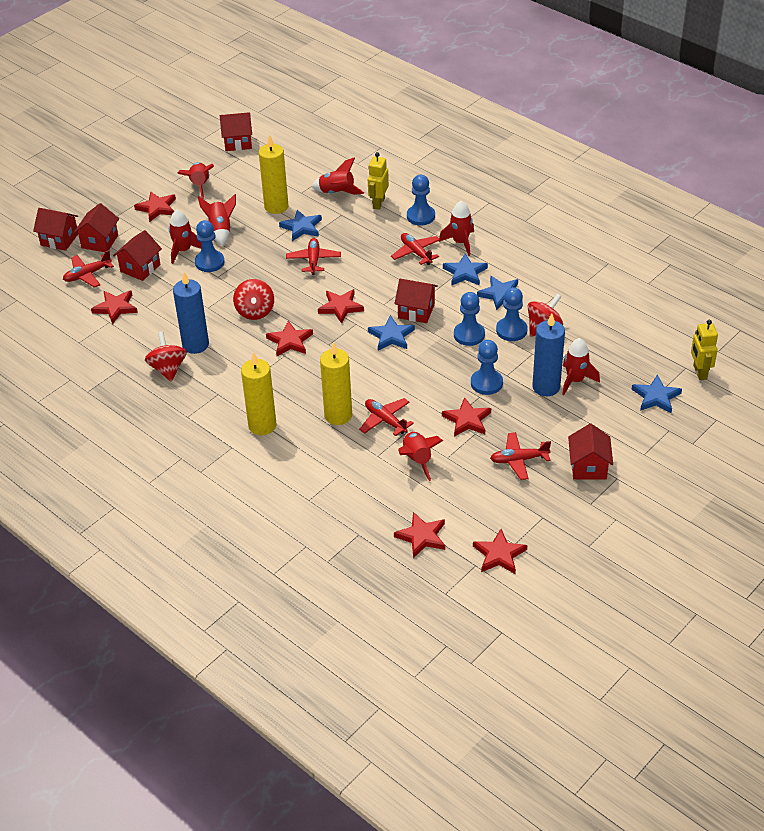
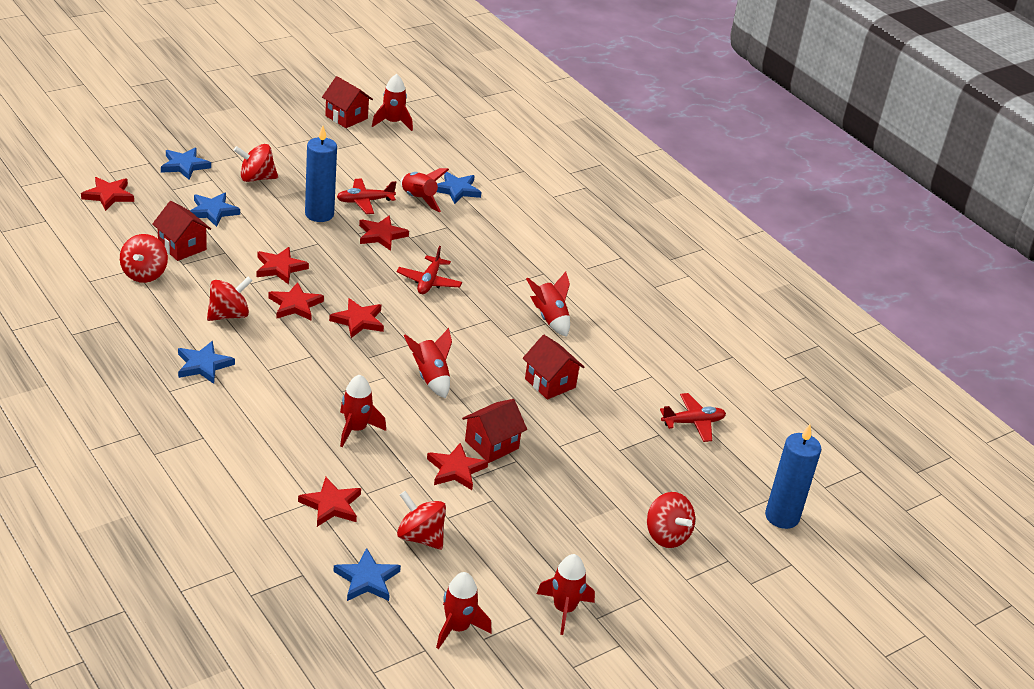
blue pawn: 5 -> 0
red house: 6 -> 4
red plane: 5 -> 3
red spinning top: 3 -> 5
yellow candle: 3 -> 0
yellow robot: 2 -> 0

